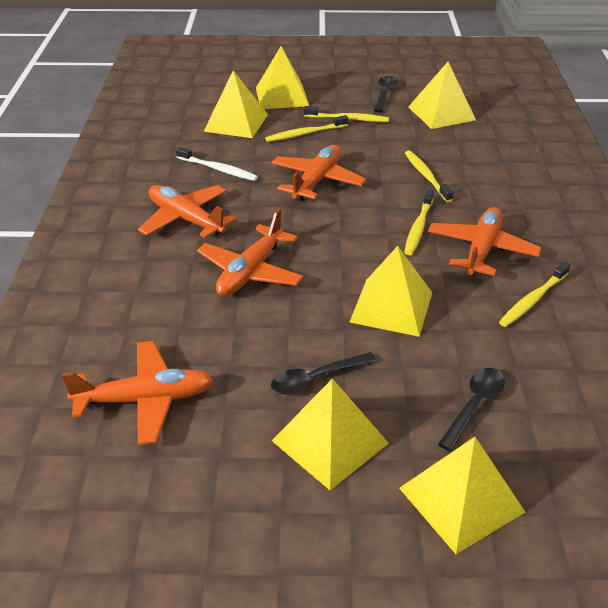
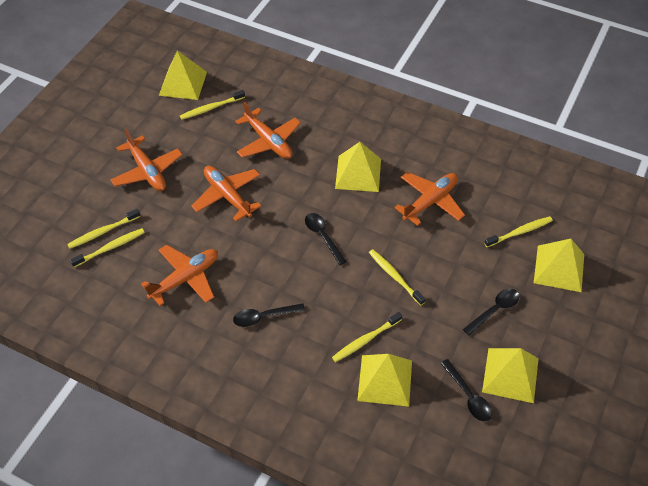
black spoon: 3 -> 4
white toothbrush: 1 -> 0
yellow pyramid: 6 -> 5
yellow toothbrush: 5 -> 6

